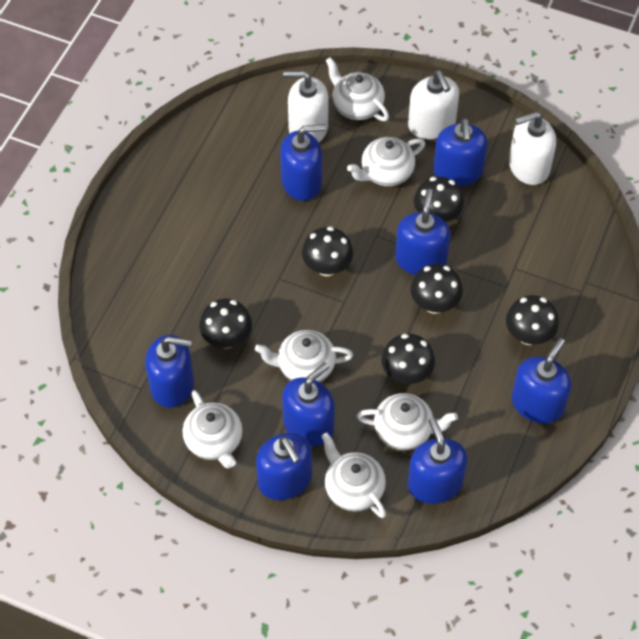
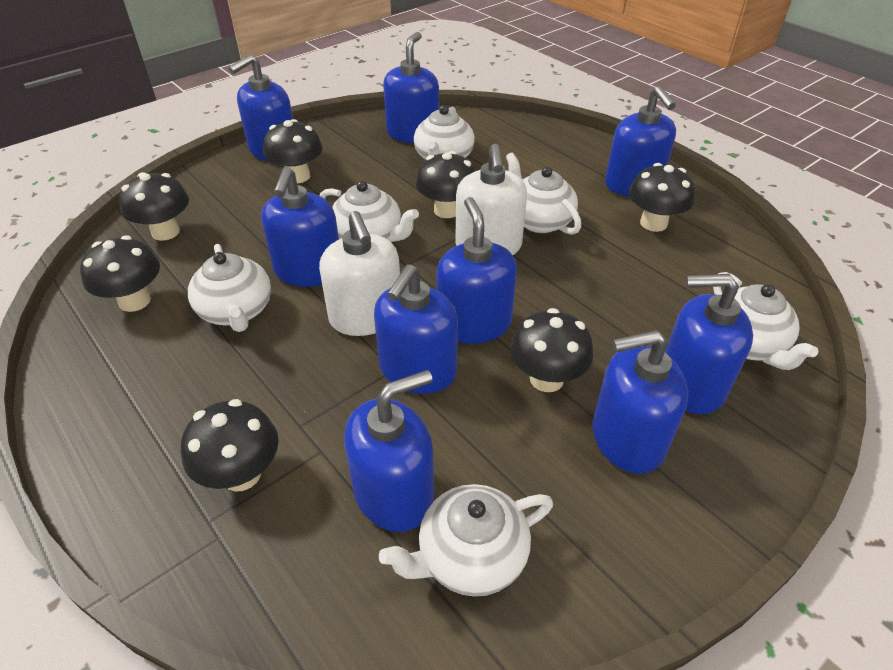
black mushroom: 6 -> 7
blue soap dispenser: 8 -> 9
white soap dispenser: 3 -> 2

